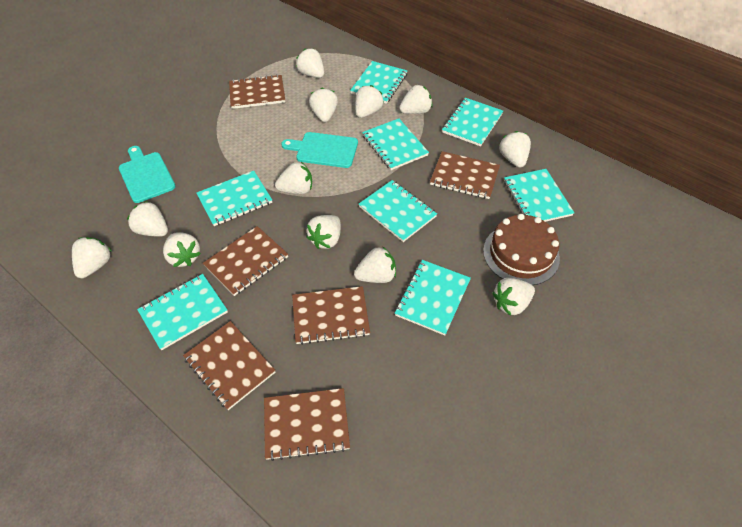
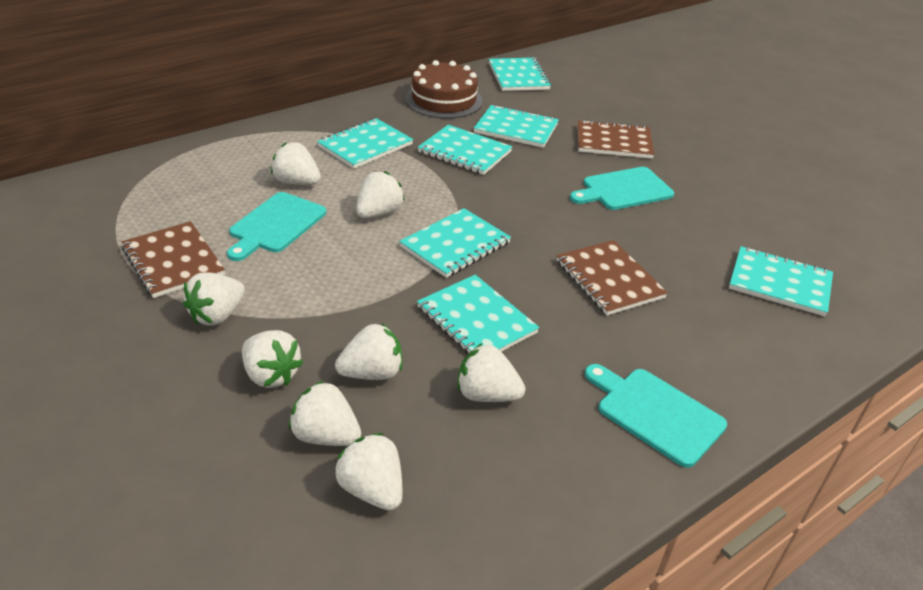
brown notebook: 6 -> 3
turquoise cutting board: 2 -> 3
turquoise notebook: 8 -> 7
white strawberry: 12 -> 8

